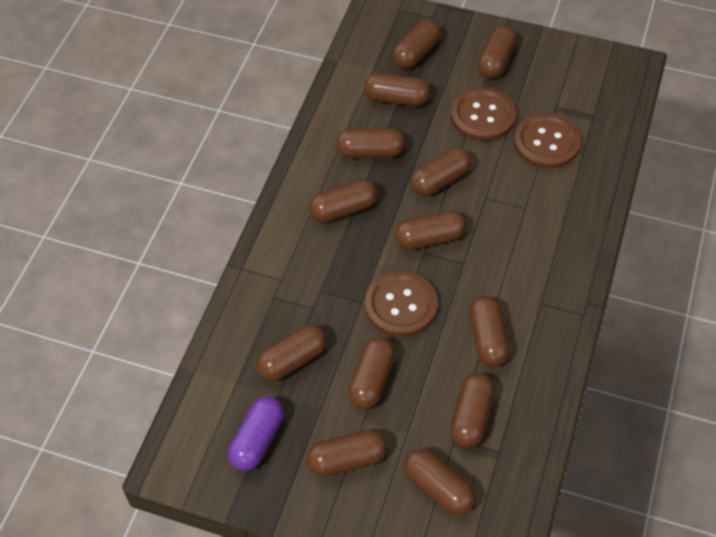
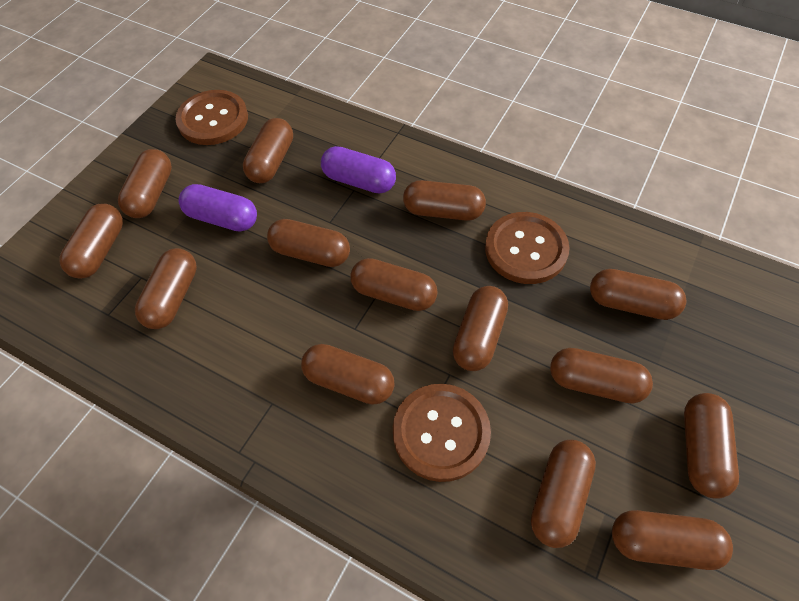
brown capsule: 13 -> 14
purple capsule: 1 -> 2

